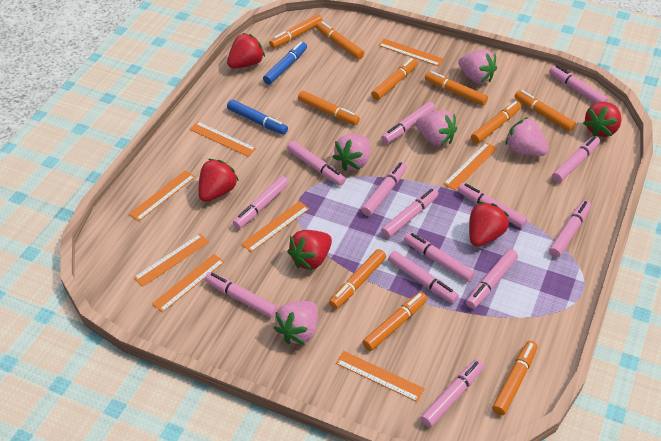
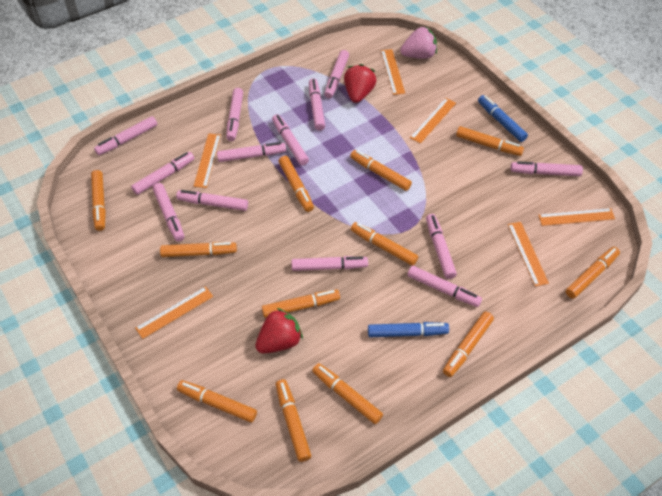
orange marker: 10 -> 12
orange ruler: 8 -> 6
pink marker: 14 -> 13
pink strawberry: 5 -> 1
red strawberry: 5 -> 2

